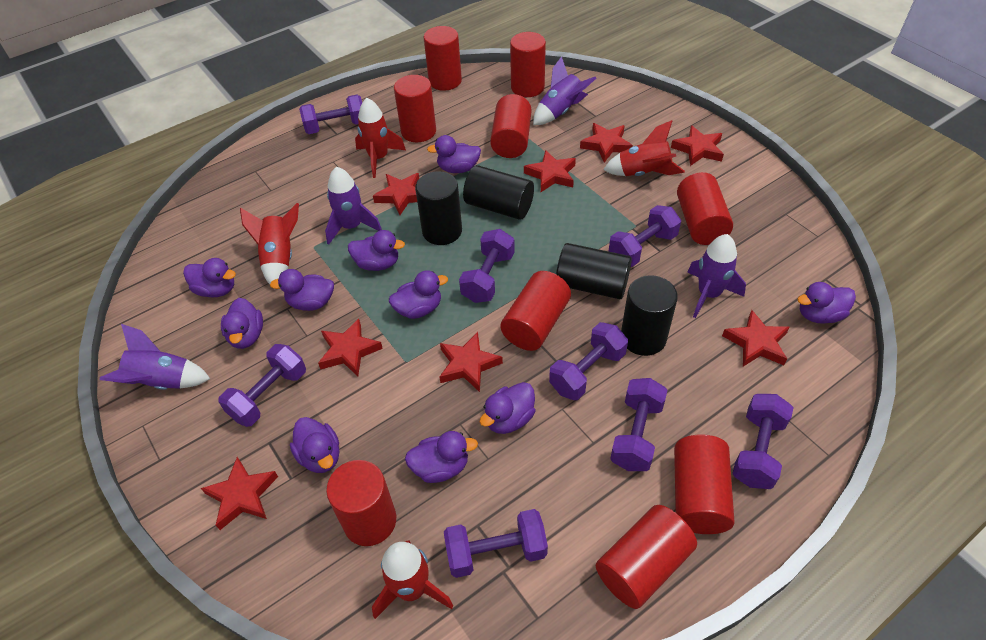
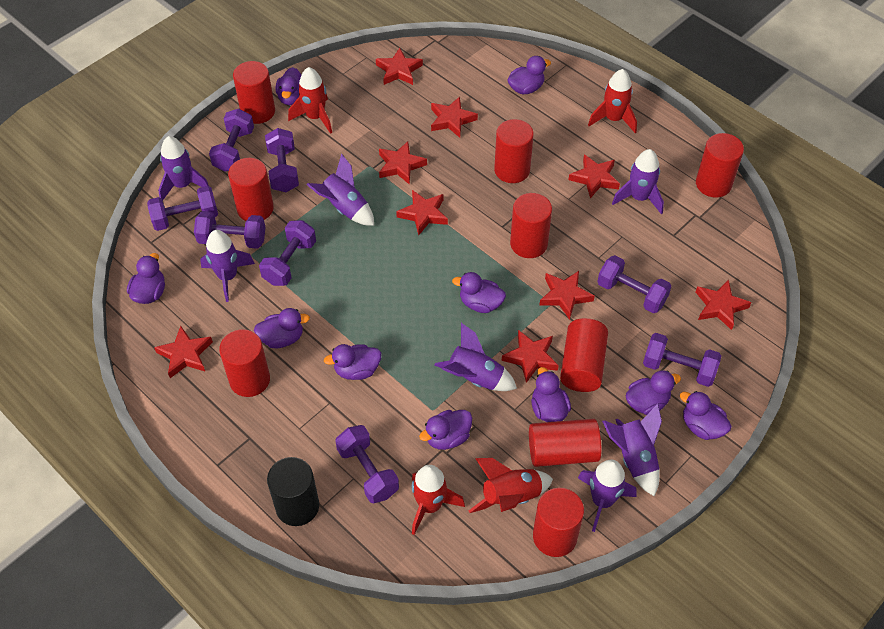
black cylinder: 4 -> 1
purple rocket: 4 -> 7
red star: 8 -> 9

